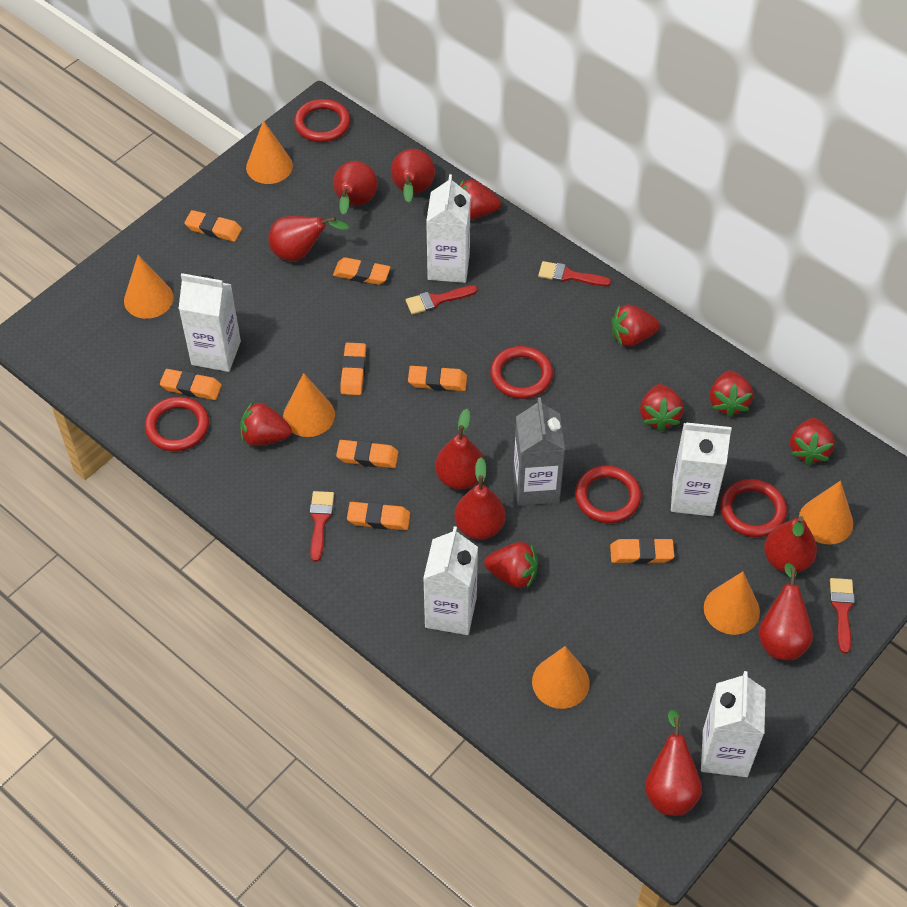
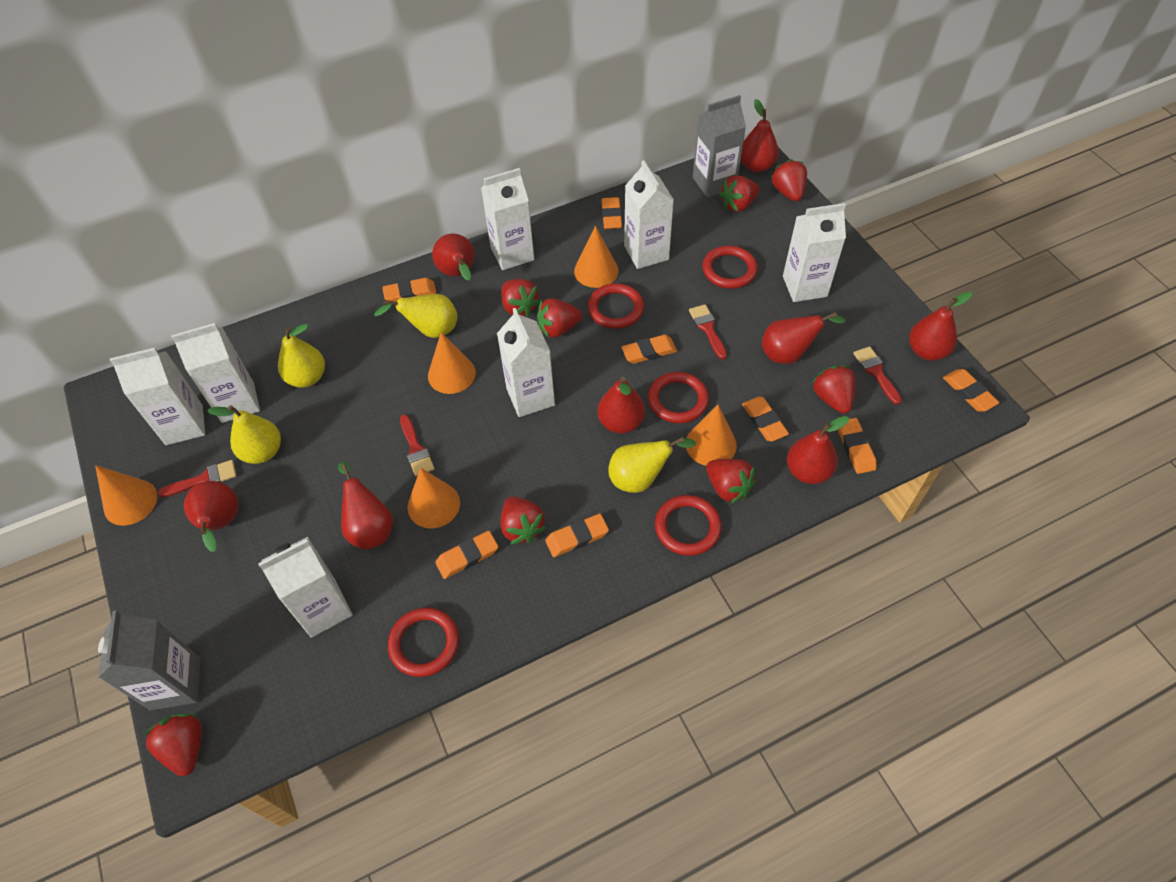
grey carton: 1 -> 2
orange cone: 6 -> 5
red strawberry: 7 -> 8
white carton: 5 -> 7
yellow pear: 0 -> 4

